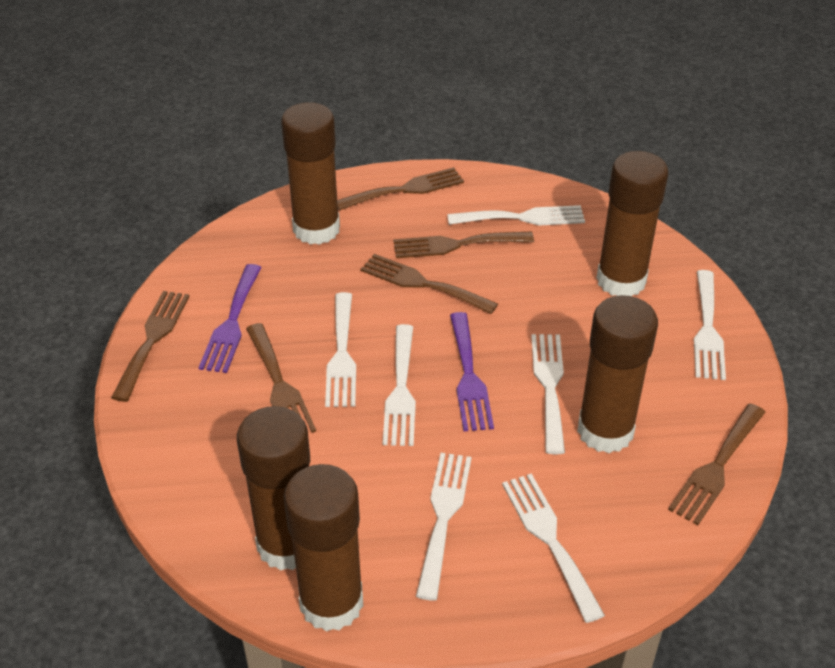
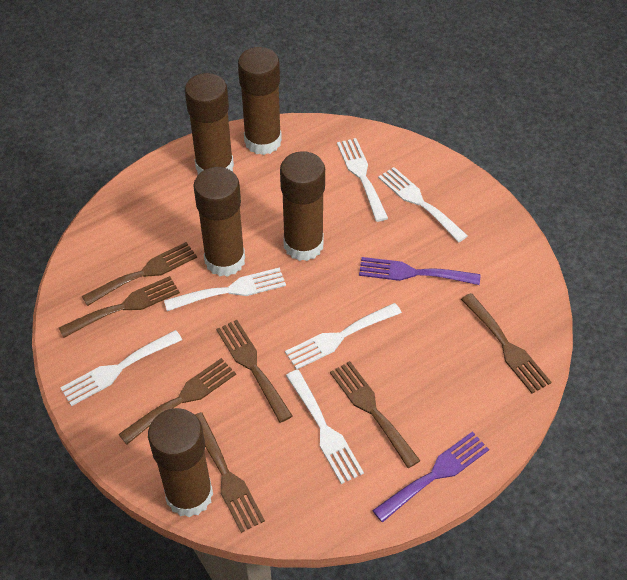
brown fork: 6 -> 7
white fork: 7 -> 6

